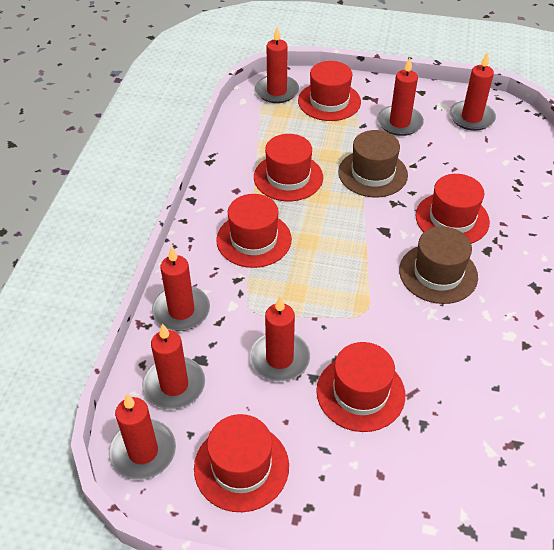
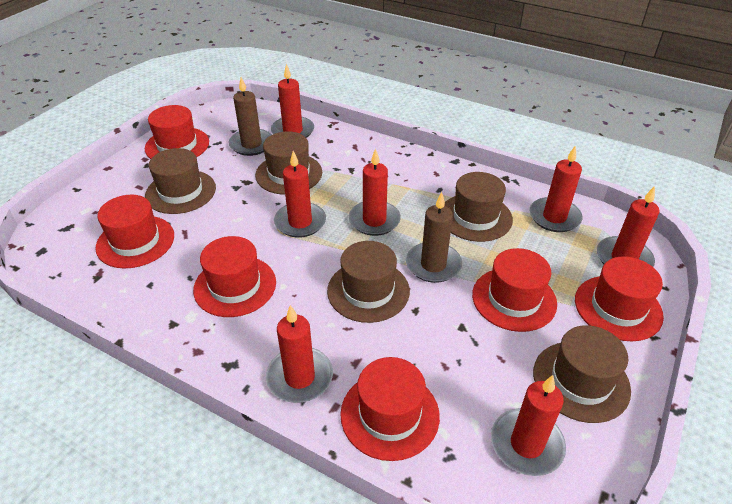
brown candle: 0 -> 2
brown hat: 2 -> 5

